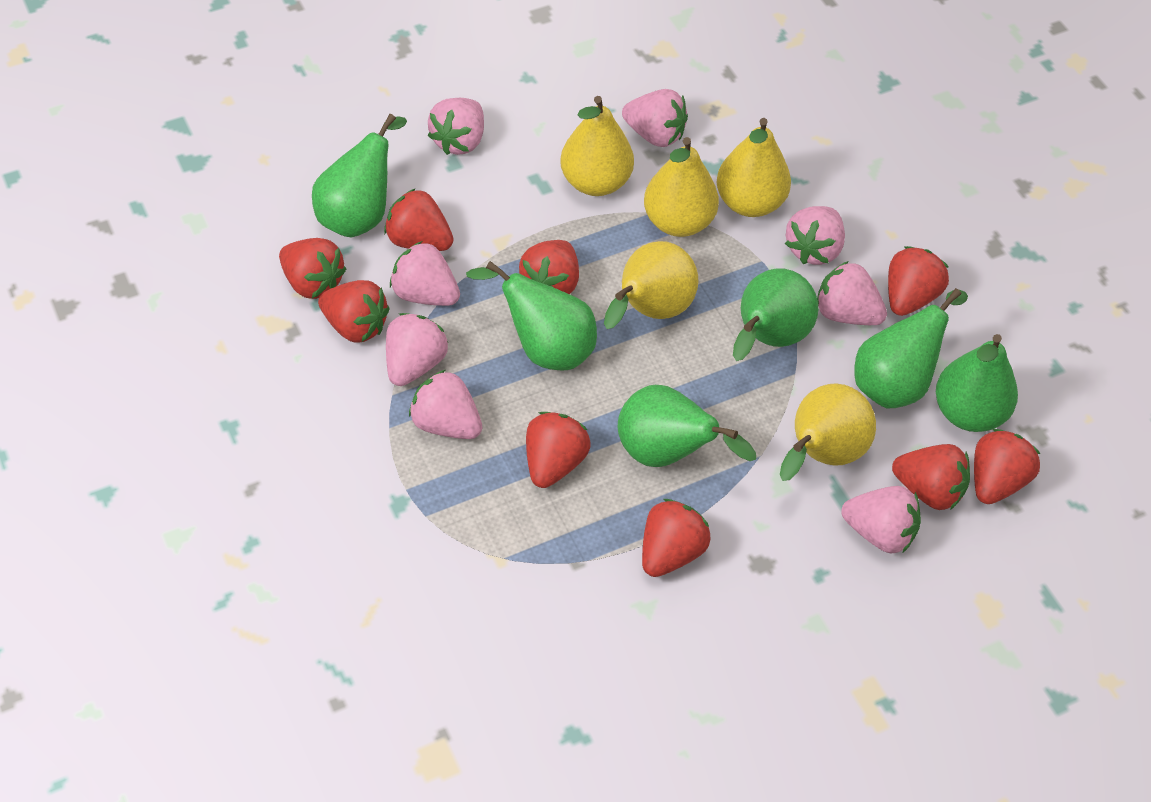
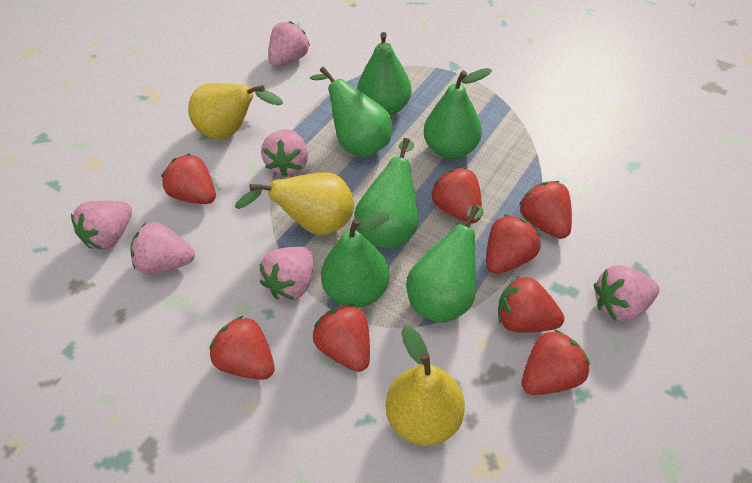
pink strawberry: 8 -> 6
red strawberry: 9 -> 8
yellow pear: 5 -> 3

